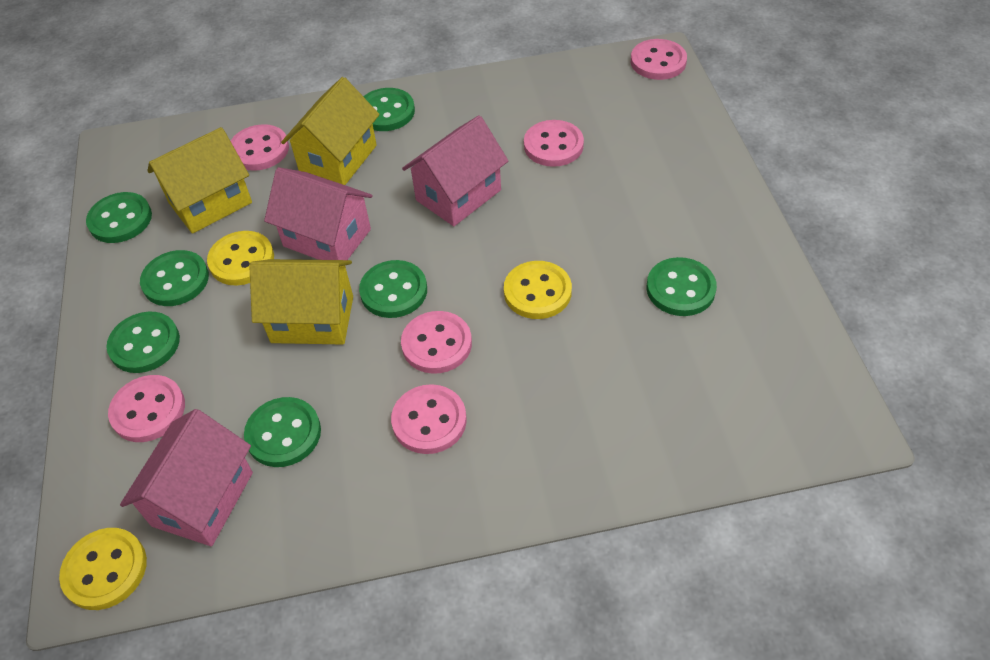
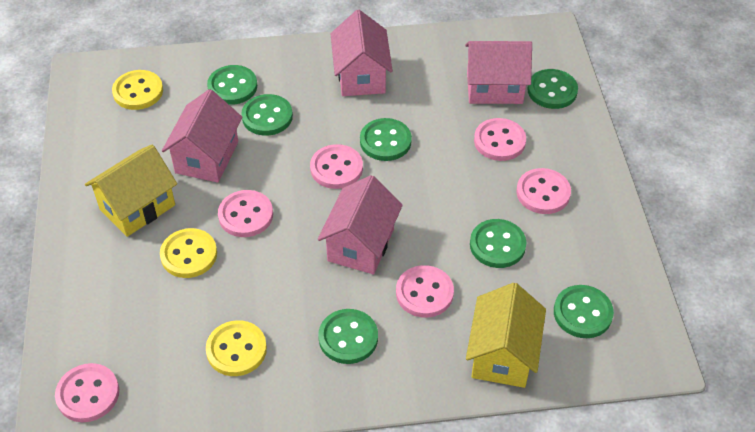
pink house: 3 -> 4
yellow house: 3 -> 2

